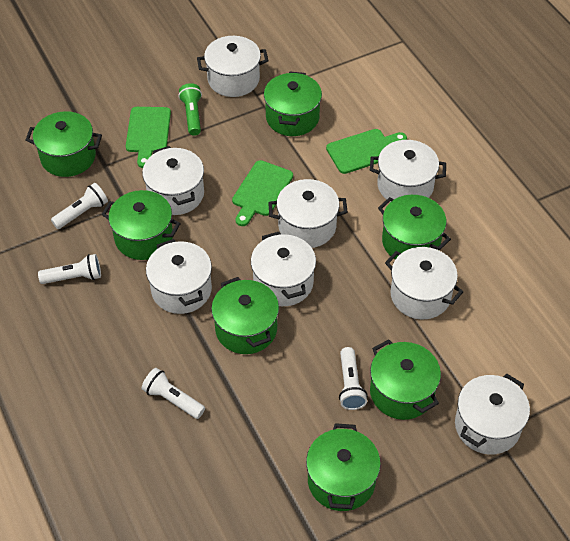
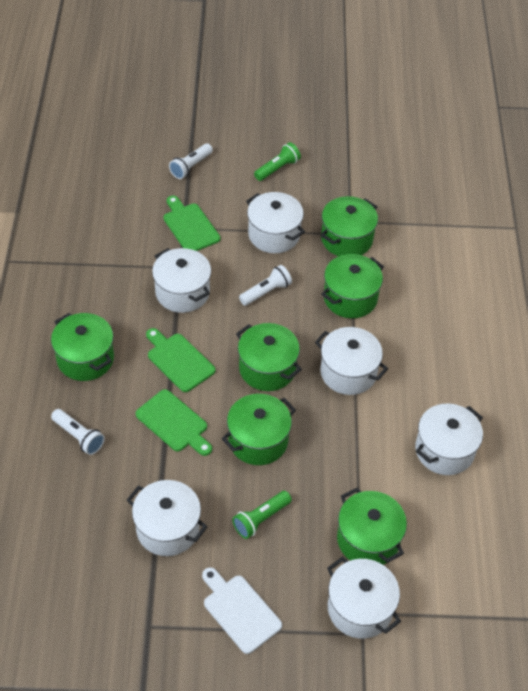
green flashlight: 1 -> 2
green pot: 7 -> 6
white cutting board: 0 -> 1
white flashlight: 4 -> 3
white pot: 8 -> 6

